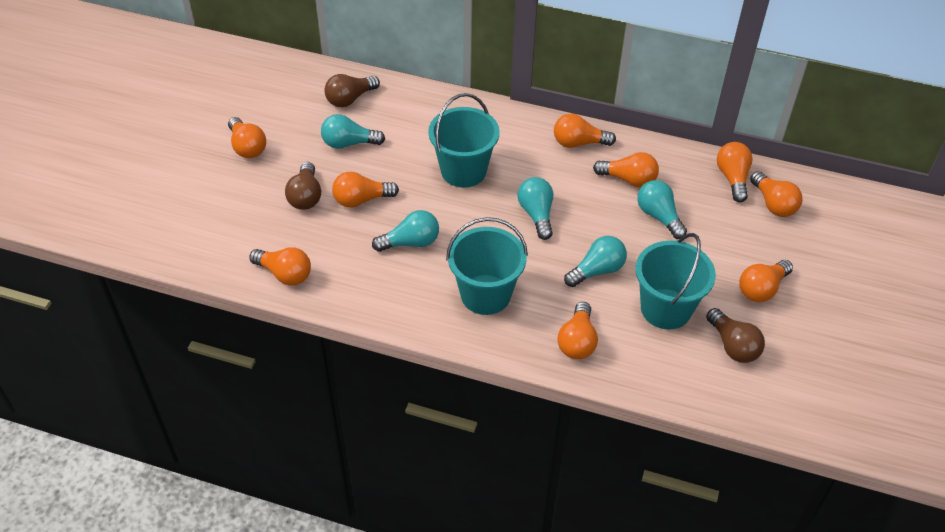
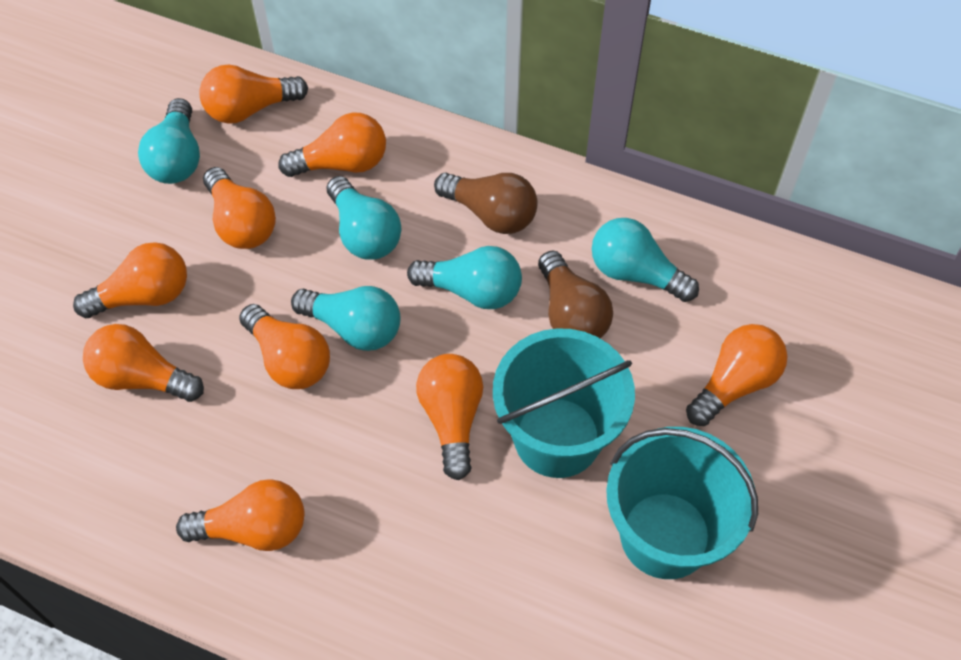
brown light bulb: 3 -> 2
turquoise bucket: 3 -> 2

